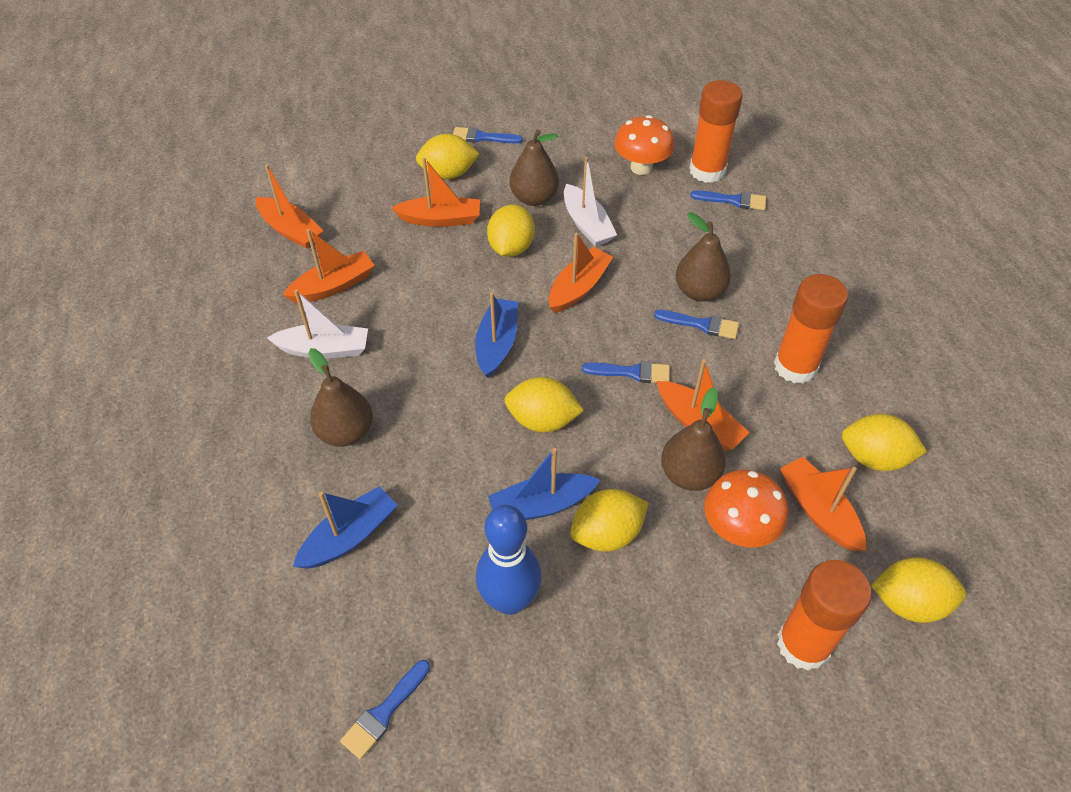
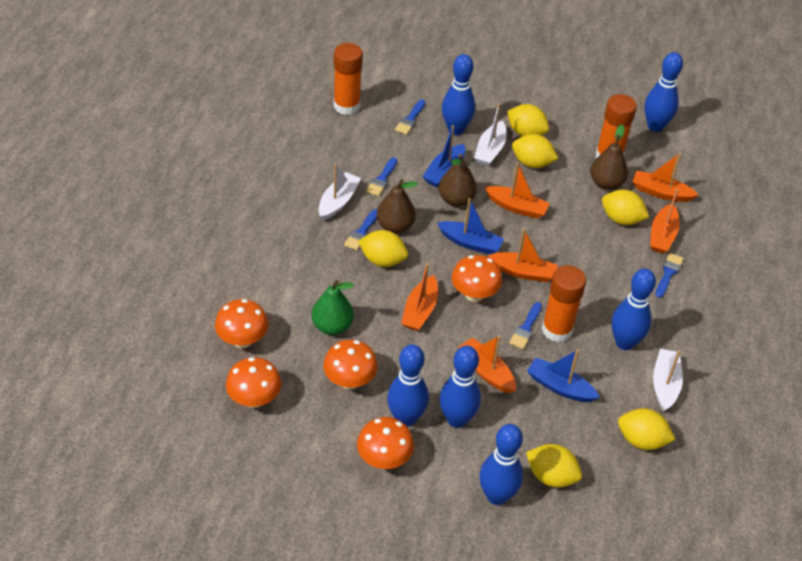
blue bowling pin: 1 -> 6
brown pear: 4 -> 3
green pear: 0 -> 1
orange mushroom: 2 -> 5
white boat: 2 -> 3

